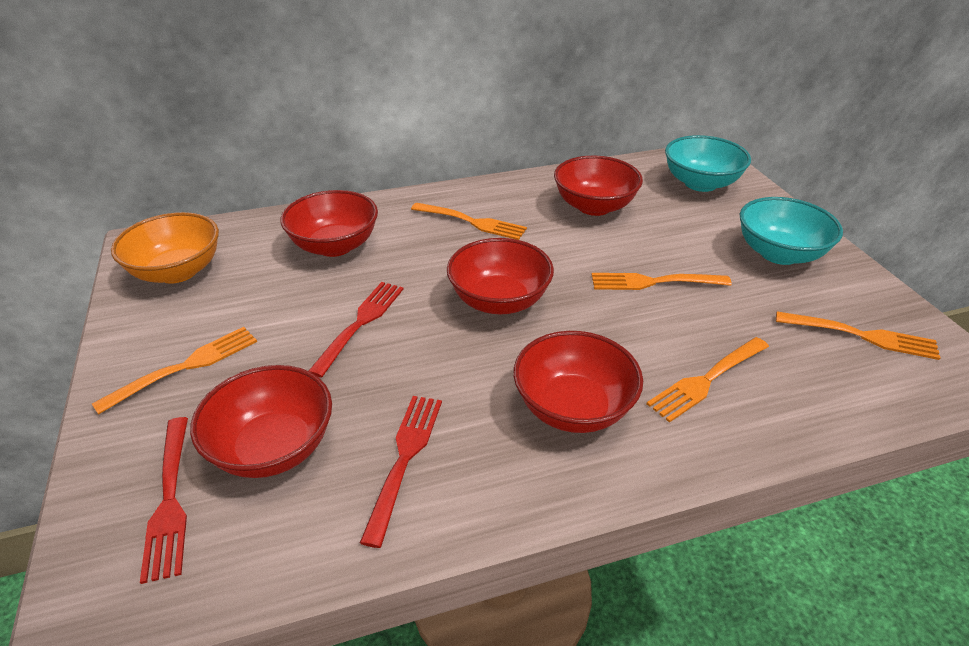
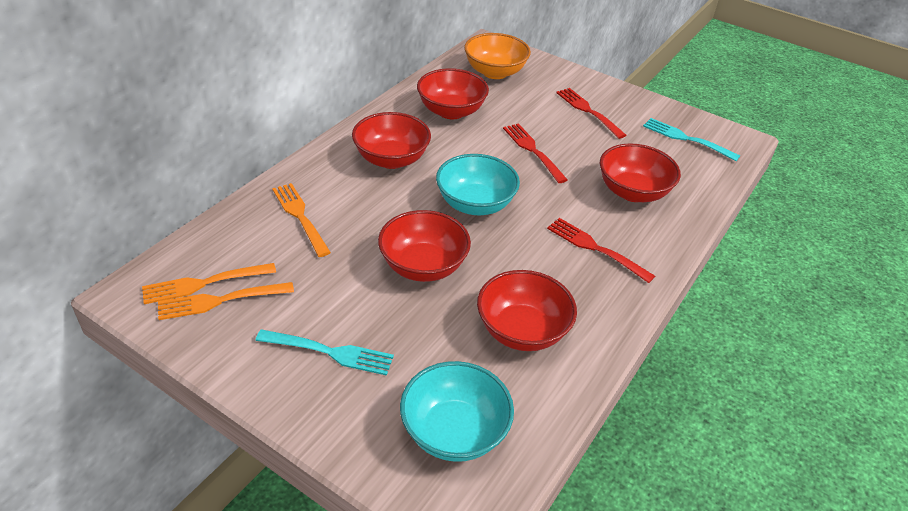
orange fork: 5 -> 3
turquoise fork: 0 -> 2

